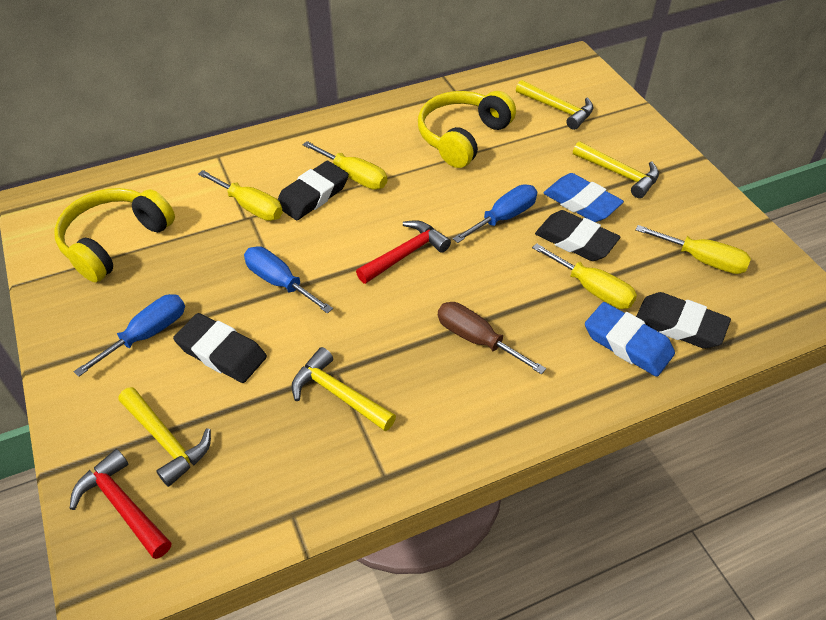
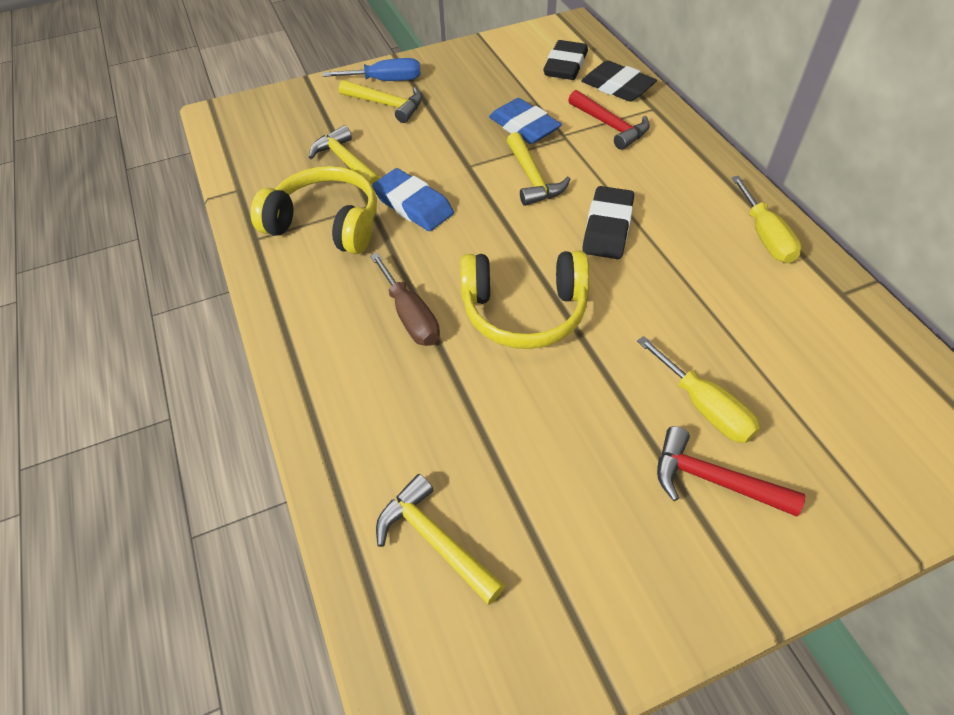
black eraser: 4 -> 3
blue screwdriver: 3 -> 1
yellow screwdriver: 4 -> 2

